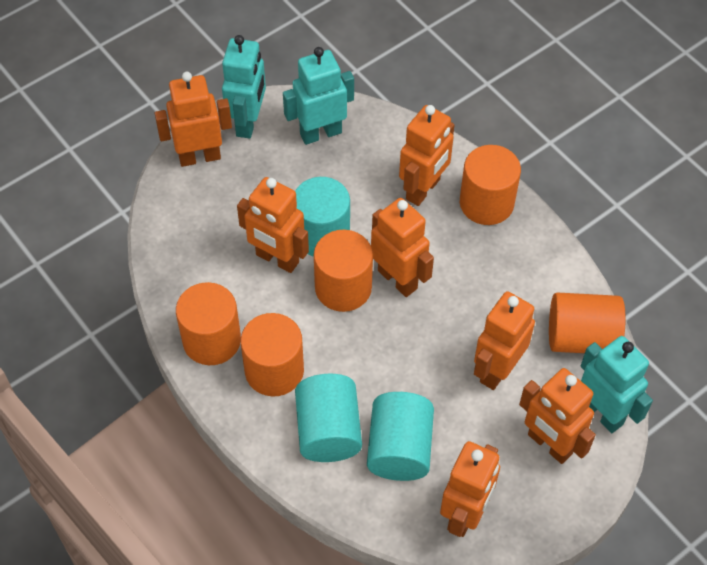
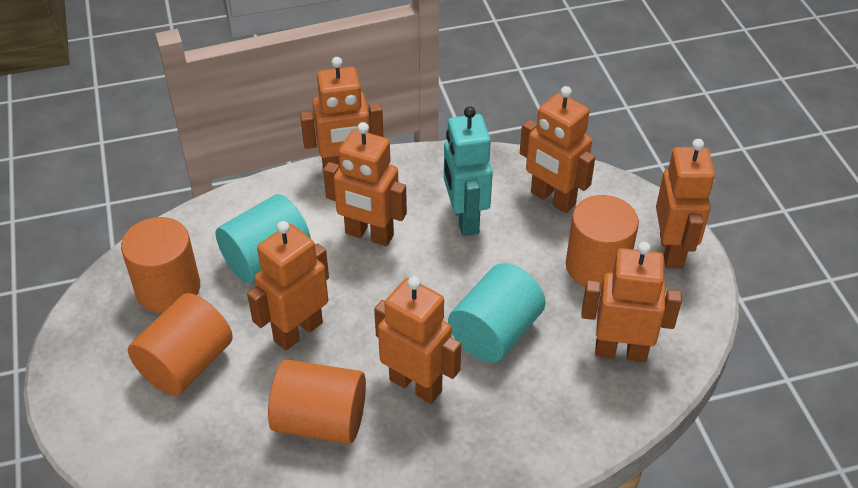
orange cylinder: 5 -> 4
turquoise cylinder: 3 -> 2
turquoise robot: 3 -> 1

